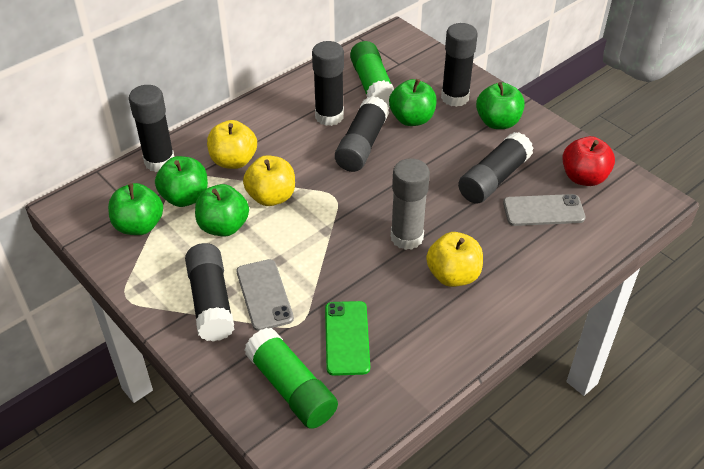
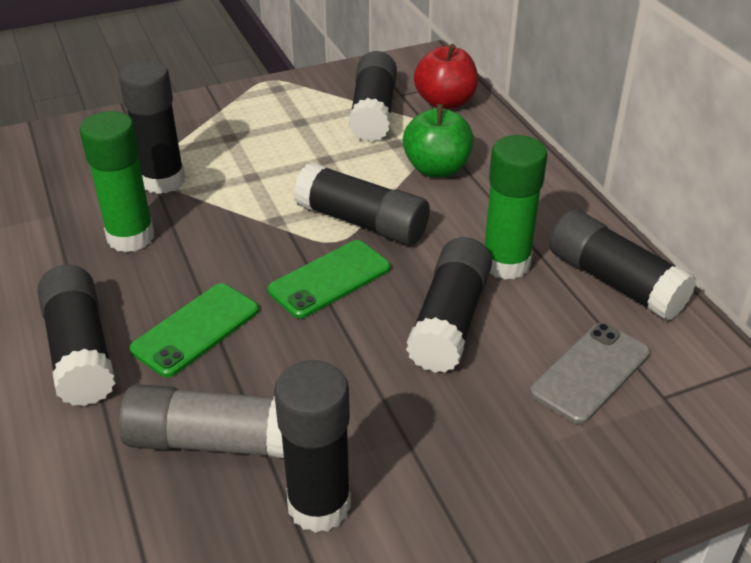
black glue stick: 6 -> 7
green apple: 5 -> 1
green phone: 1 -> 2
grey phone: 2 -> 1
yellow apple: 3 -> 0

